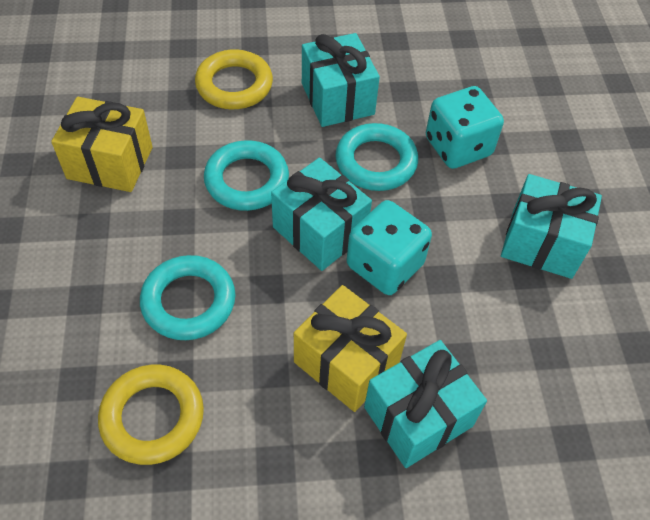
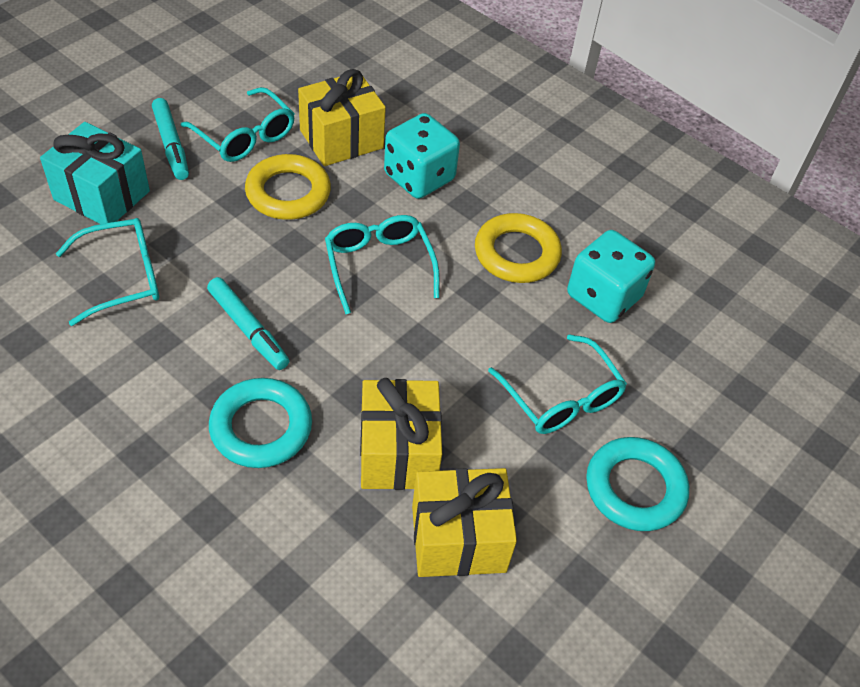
turquoise gift: 4 -> 1
turquoise glasses: 0 -> 4
turquoise marker: 0 -> 2
turquoise ring: 3 -> 2
yellow gift: 2 -> 3

